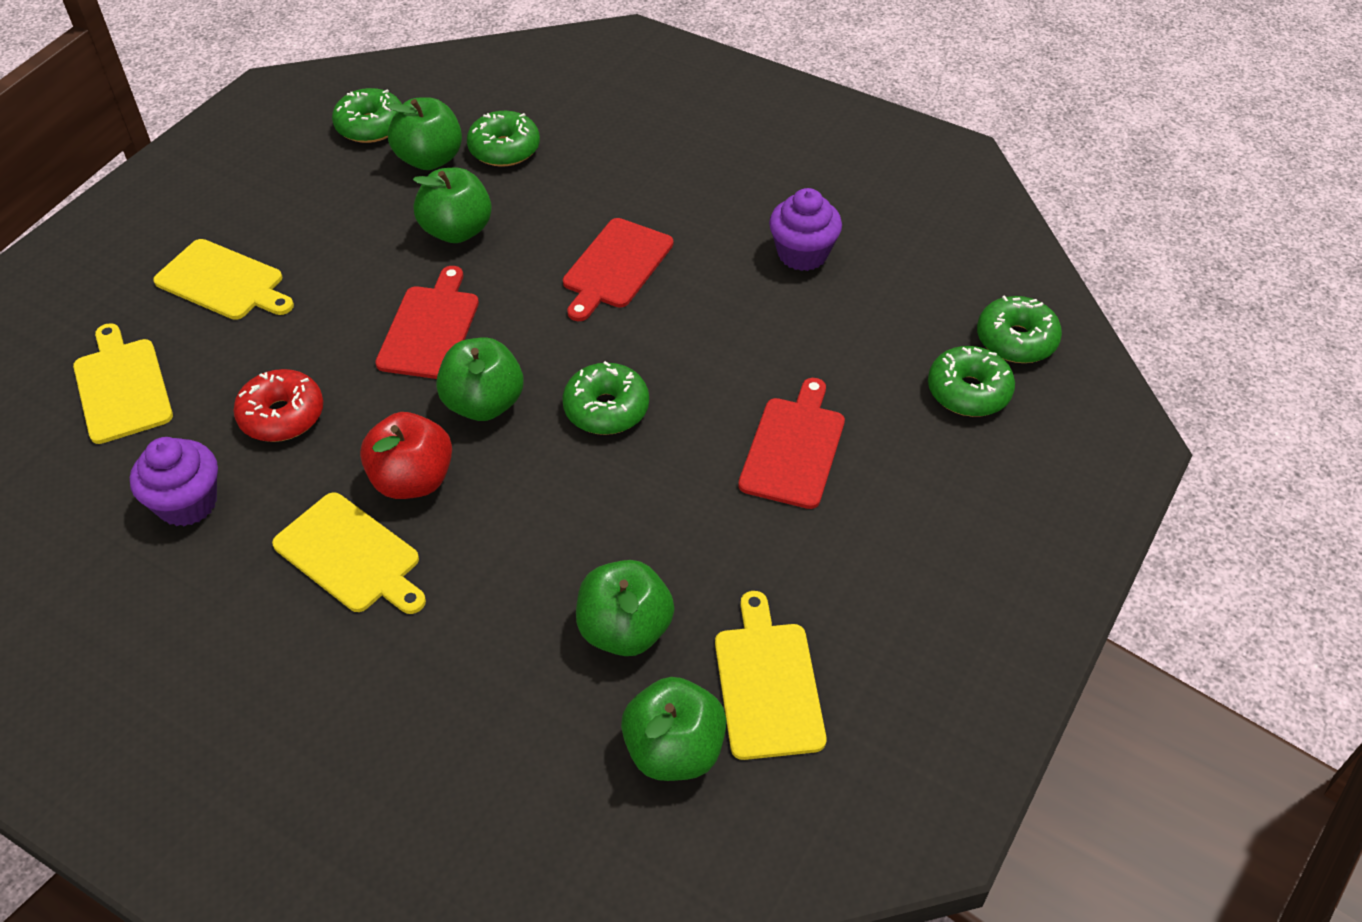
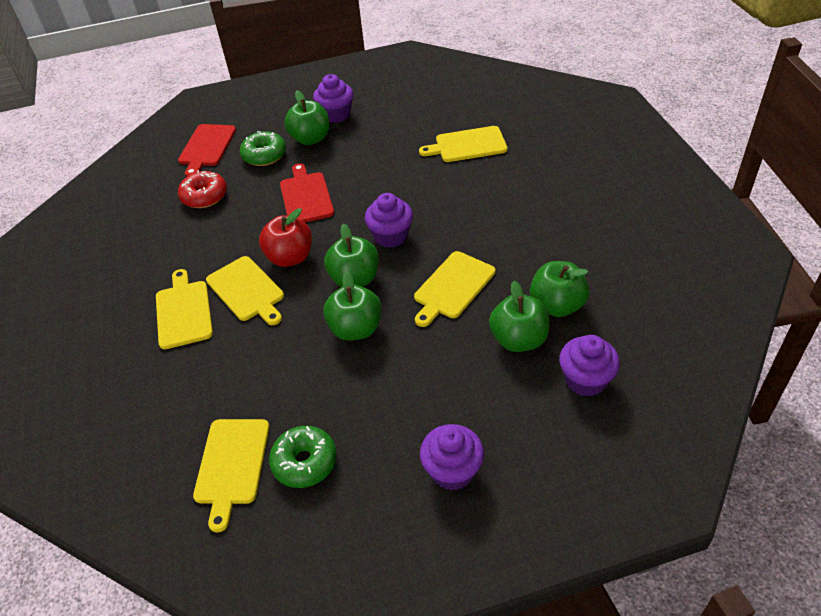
green donut: 5 -> 2
purple cupcake: 2 -> 4
red cutting board: 3 -> 2
yellow cutting board: 4 -> 5

